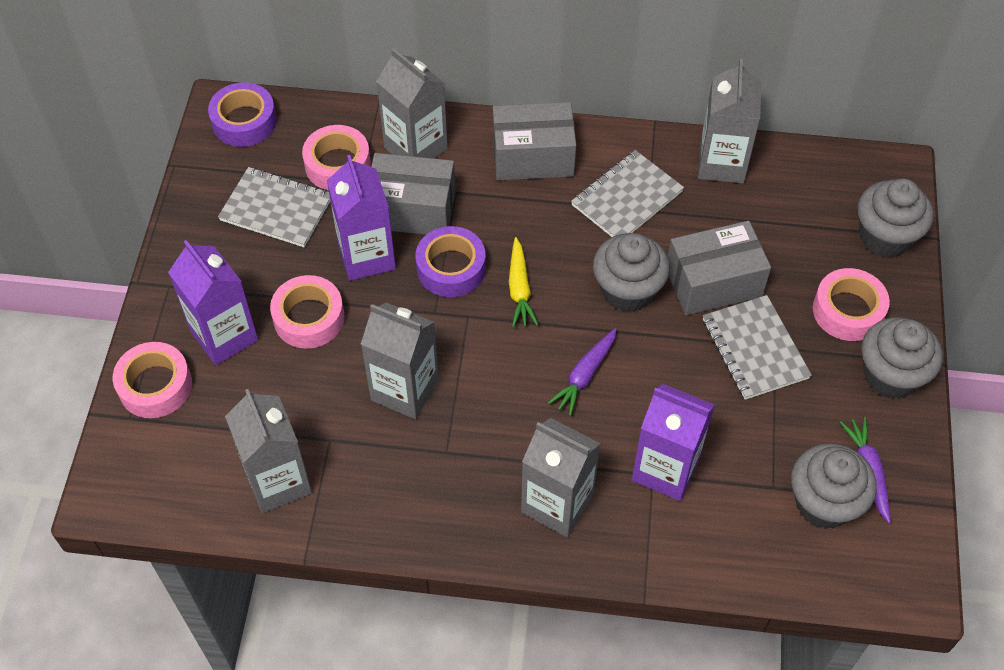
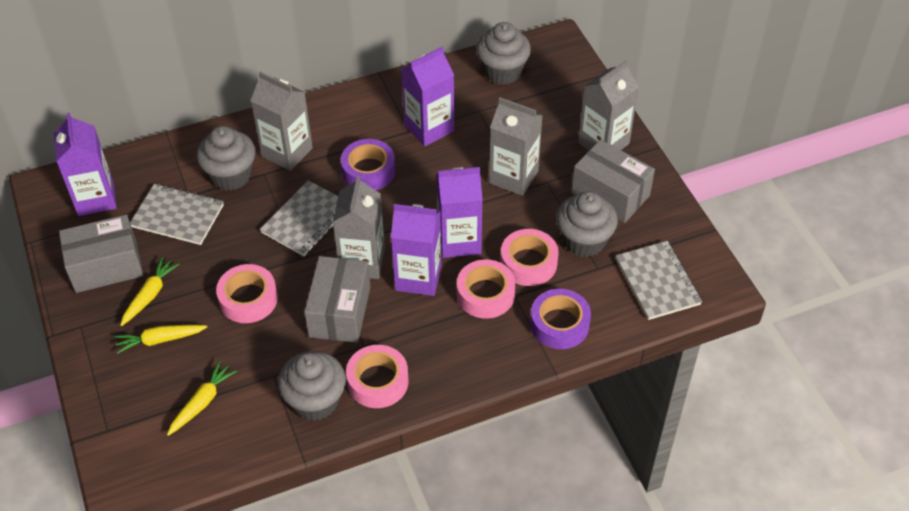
grey carton: 5 -> 4
purple carrot: 2 -> 0
purple carton: 3 -> 4
yellow carrot: 1 -> 3

